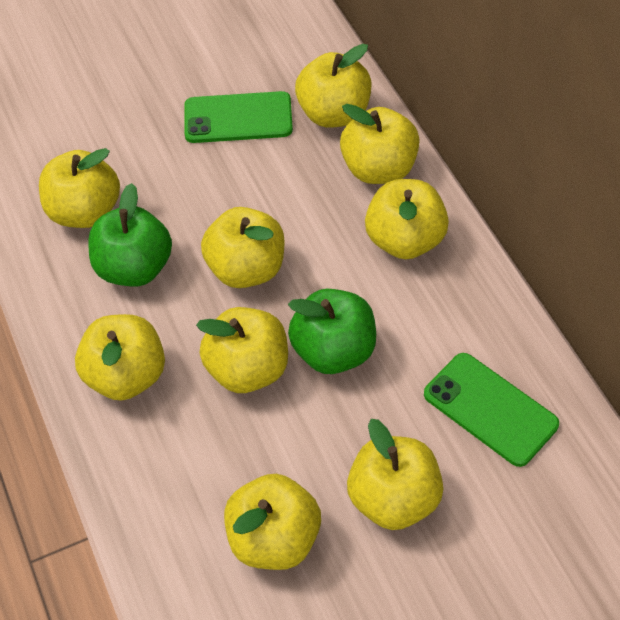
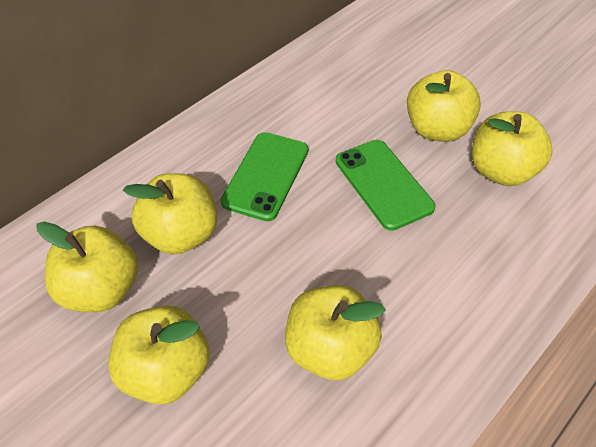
green apple: 2 -> 0
yellow apple: 9 -> 6

